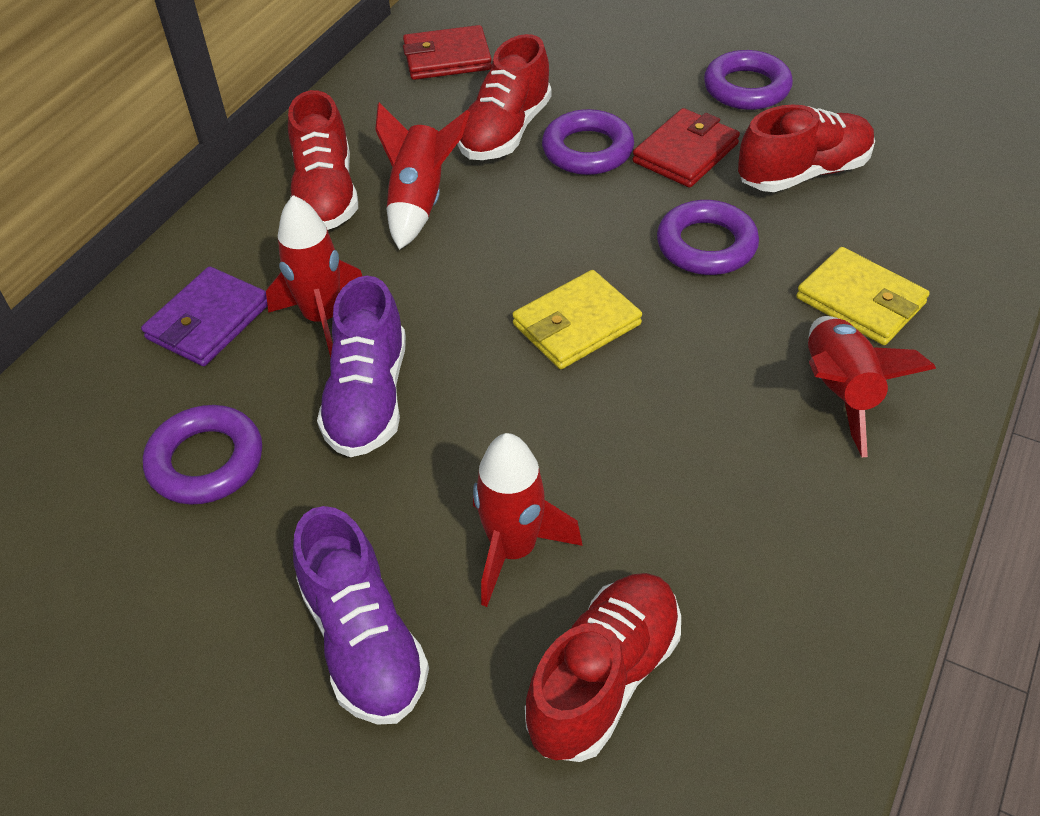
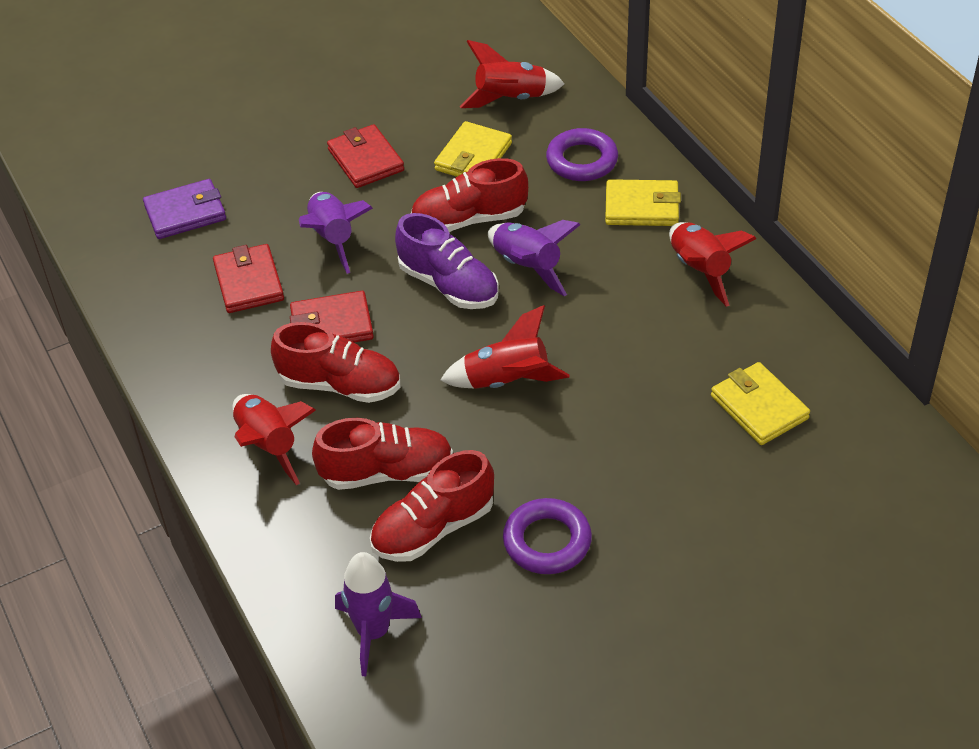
purple ring: 4 -> 2
purple rocket: 0 -> 3
purple shoe: 2 -> 1
red wallet: 2 -> 3
yellow wallet: 2 -> 3

